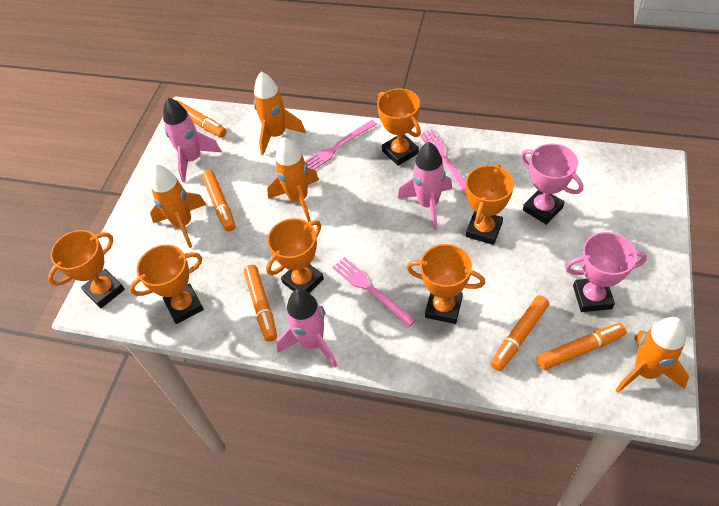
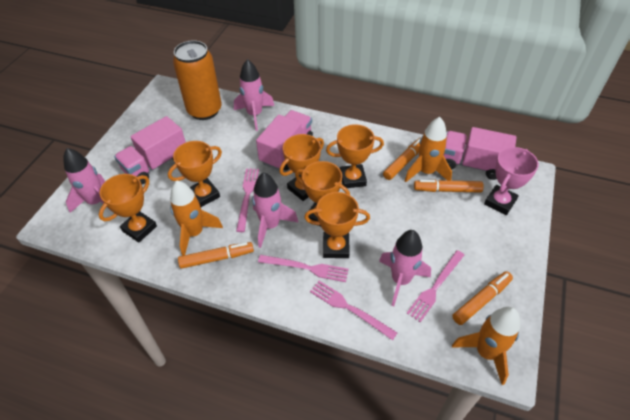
orange can: 0 -> 1
orange marker: 5 -> 4
orange rocket: 4 -> 3
pink fork: 3 -> 4
pink rocket: 3 -> 4
pink trophy: 2 -> 1
pink truck: 0 -> 3

